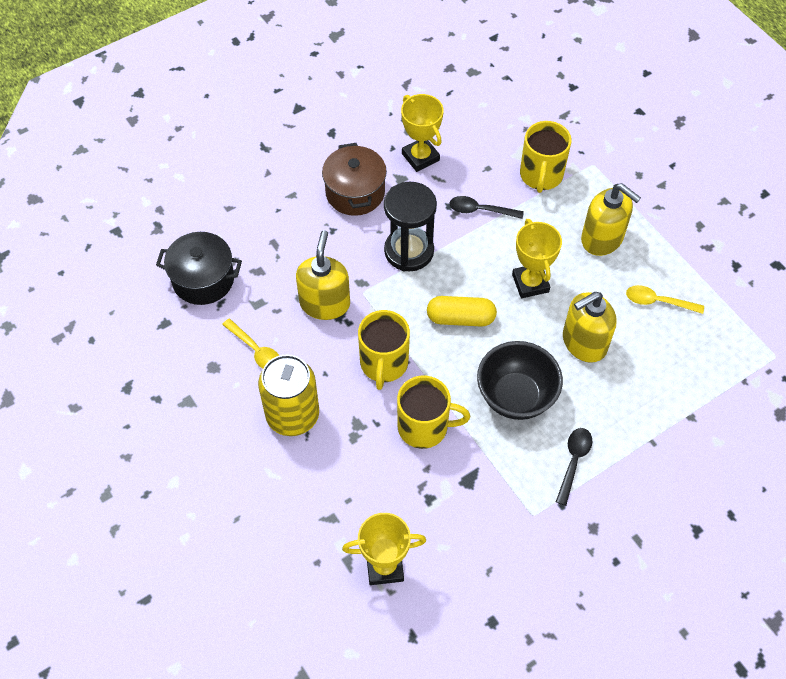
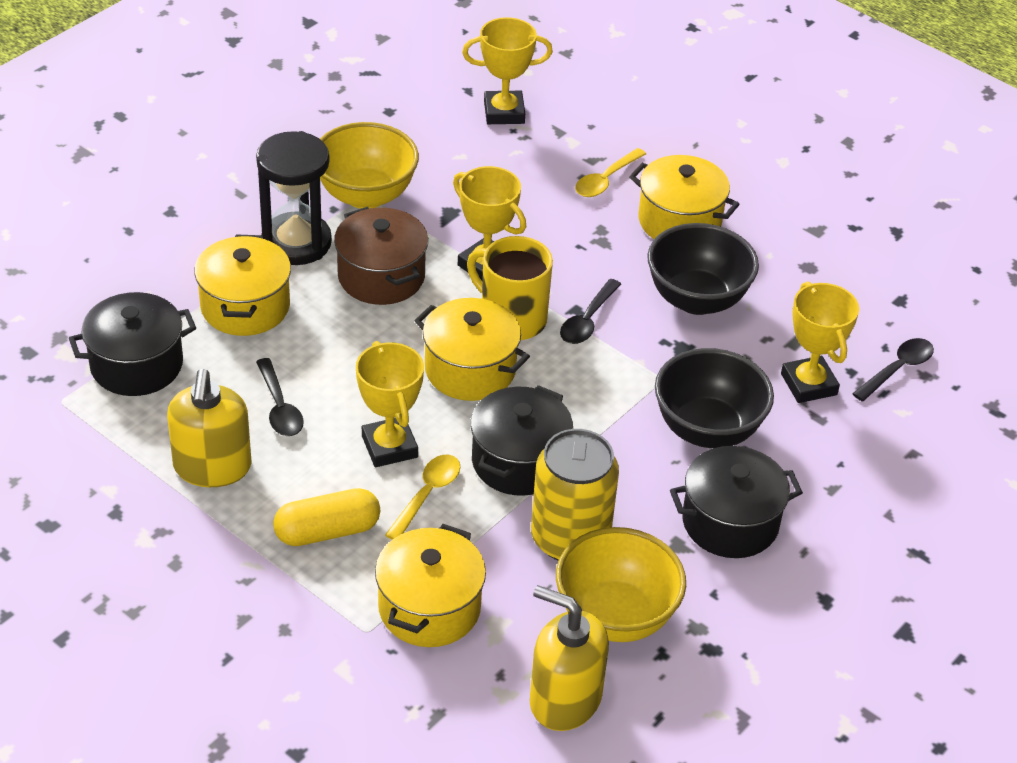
black bowl: 1 -> 2
black pot: 1 -> 3
black spoon: 2 -> 3
yellow bowl: 0 -> 2
yellow mug: 3 -> 1
yellow pot: 0 -> 4
yellow soap dispenser: 3 -> 2
yellow trophy: 3 -> 4

